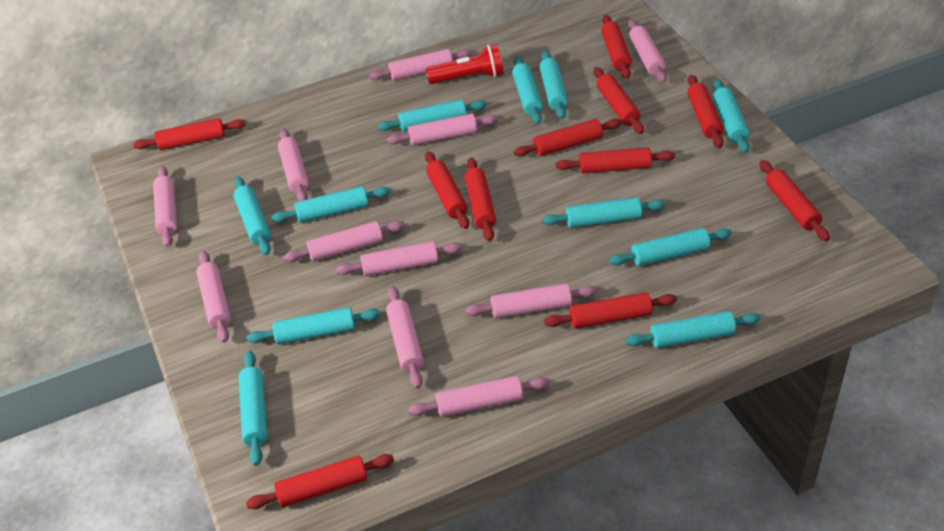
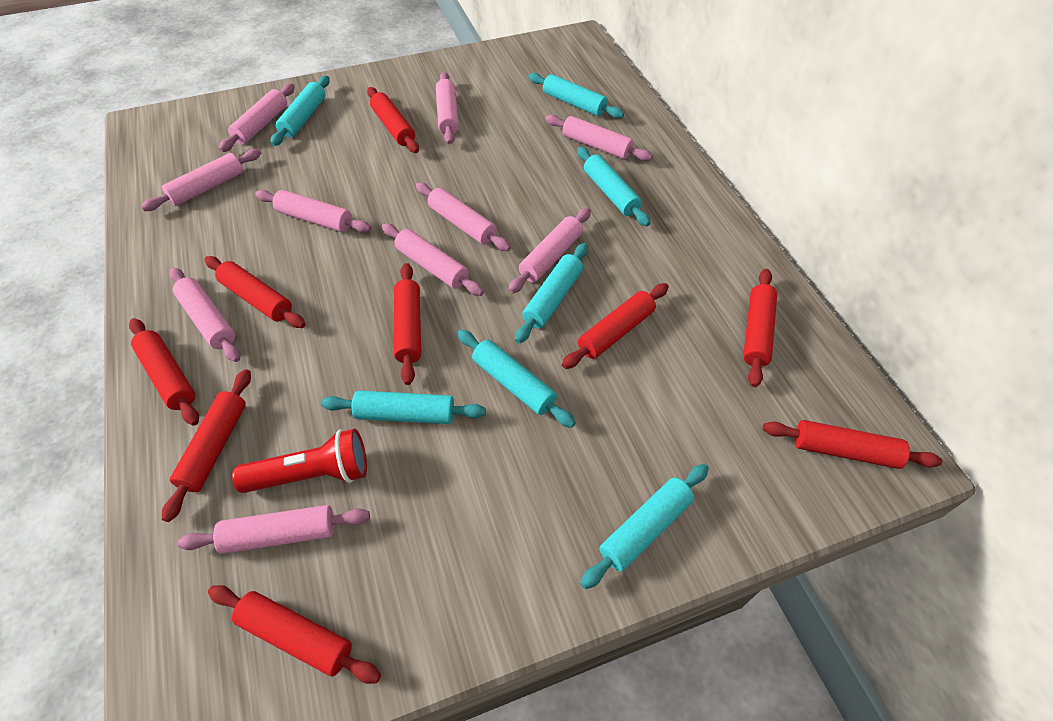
pink rolling pin: 11 -> 10
red rolling pin: 11 -> 9
turquoise rolling pin: 11 -> 7

